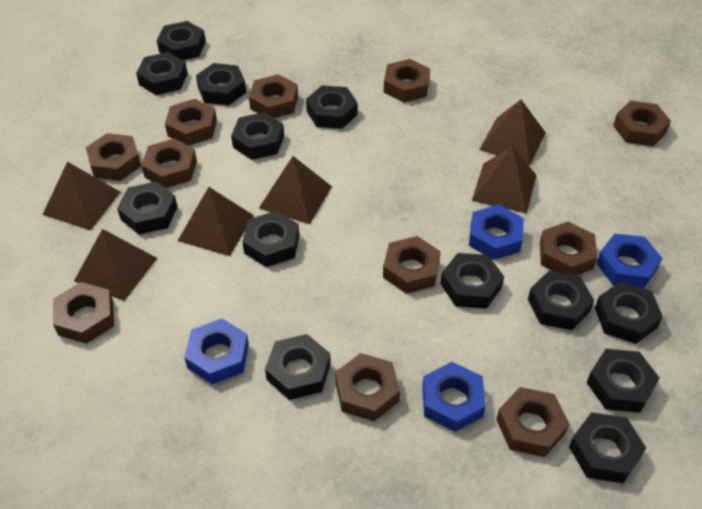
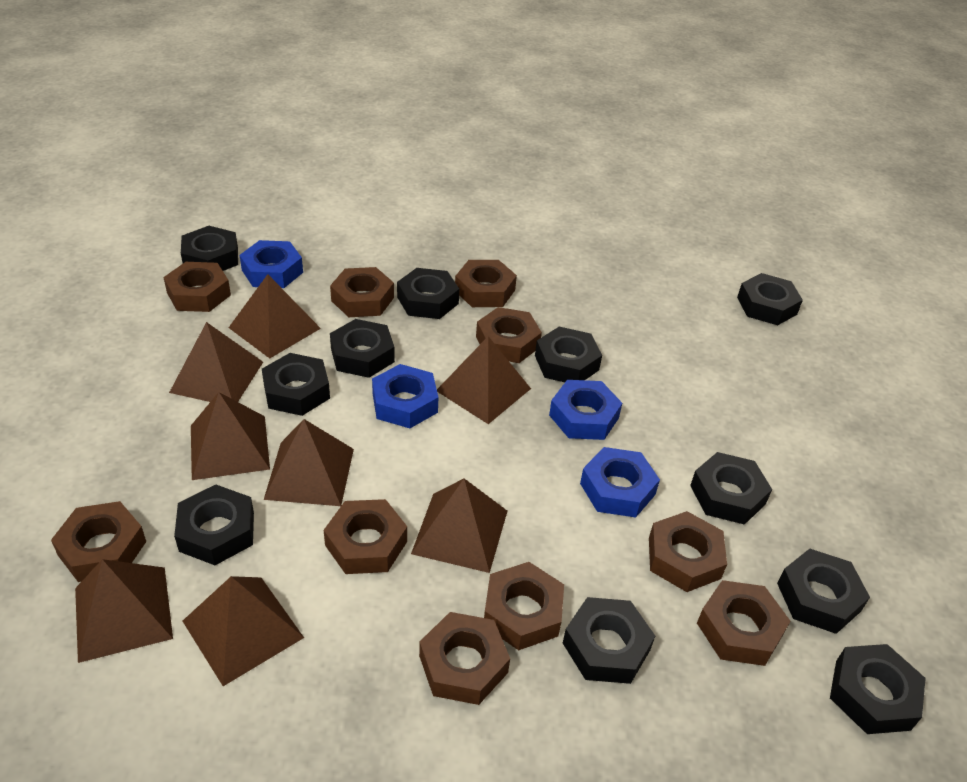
black nut: 13 -> 11
brown nut: 11 -> 10
brown pyramid: 6 -> 8

